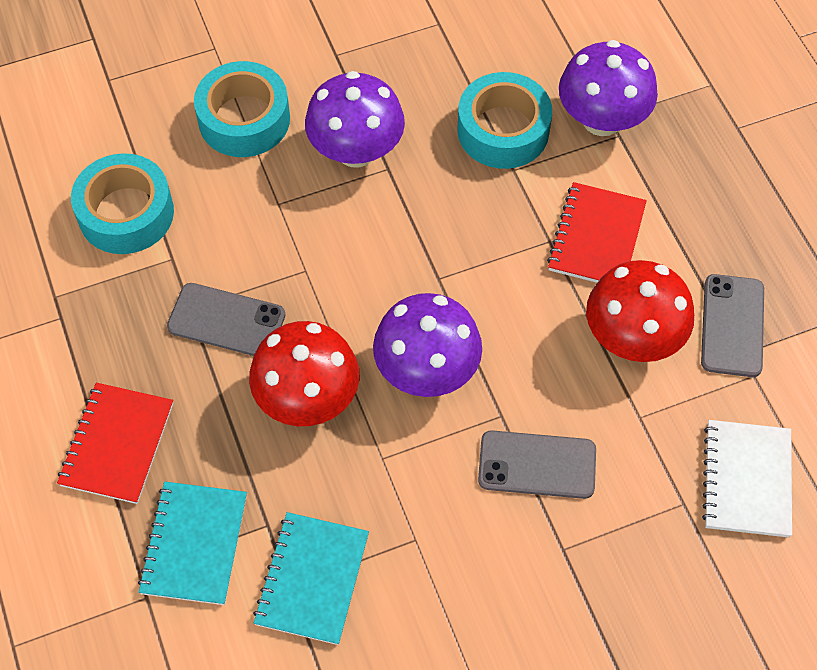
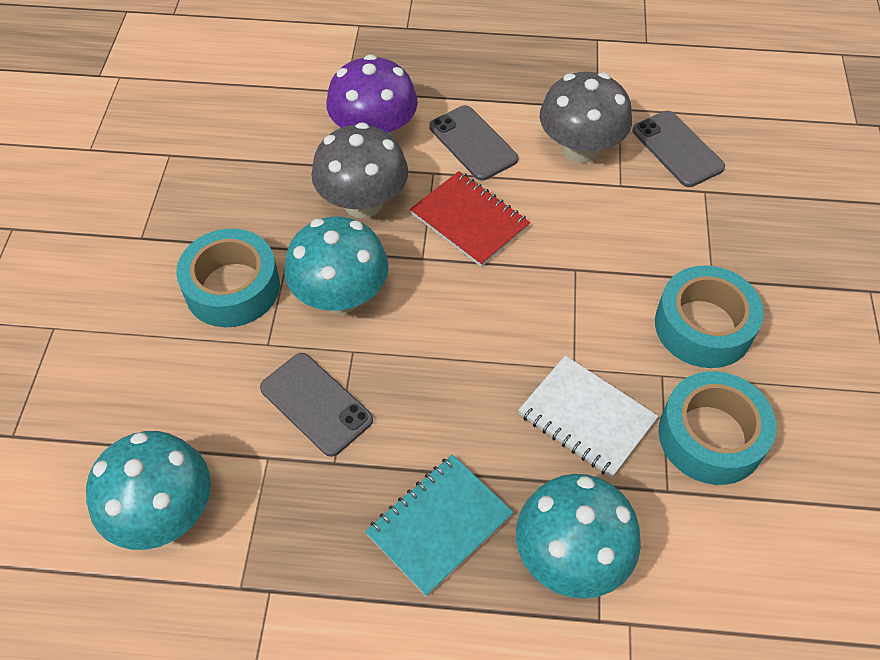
grey mushroom: 0 -> 2
purple mushroom: 3 -> 1
red mushroom: 2 -> 0
red notebook: 2 -> 1
turquoise mushroom: 0 -> 3
turquoise notebook: 2 -> 1

